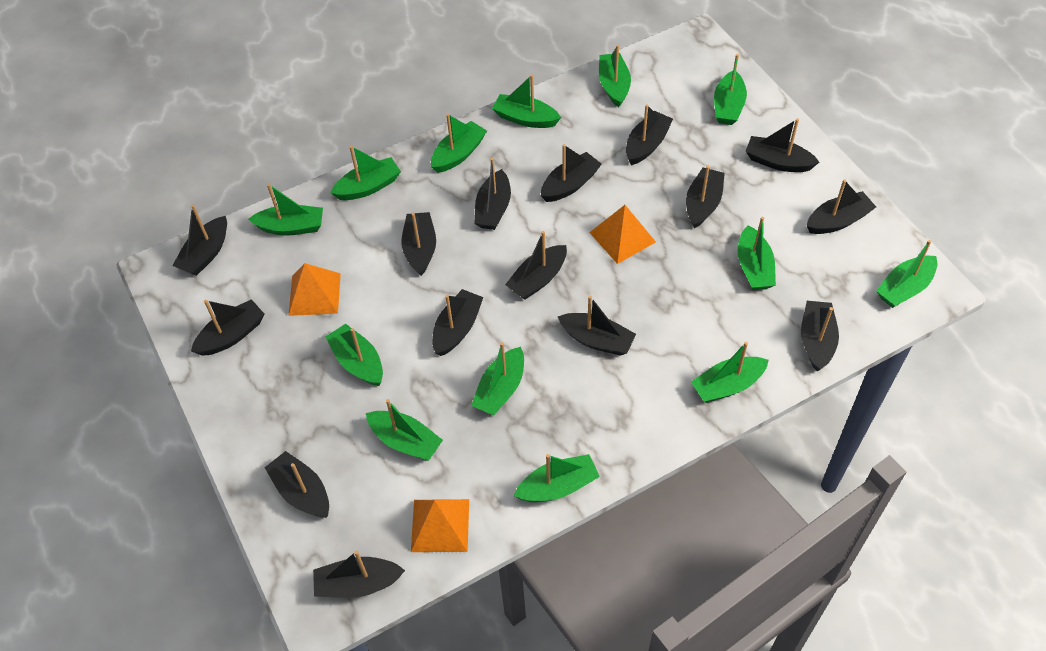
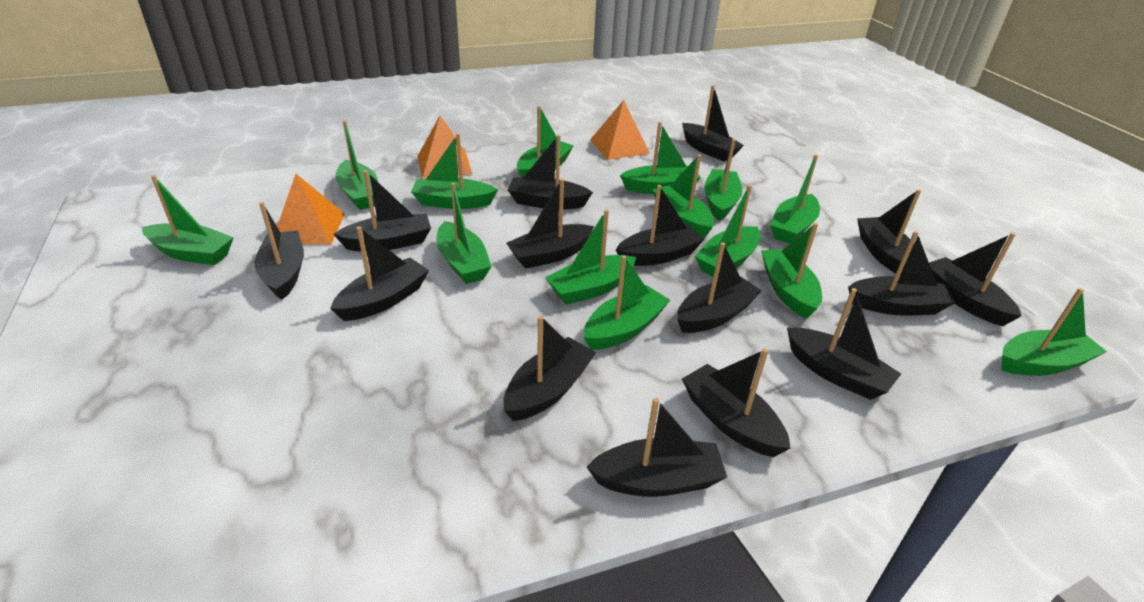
green boat: 13 -> 14

